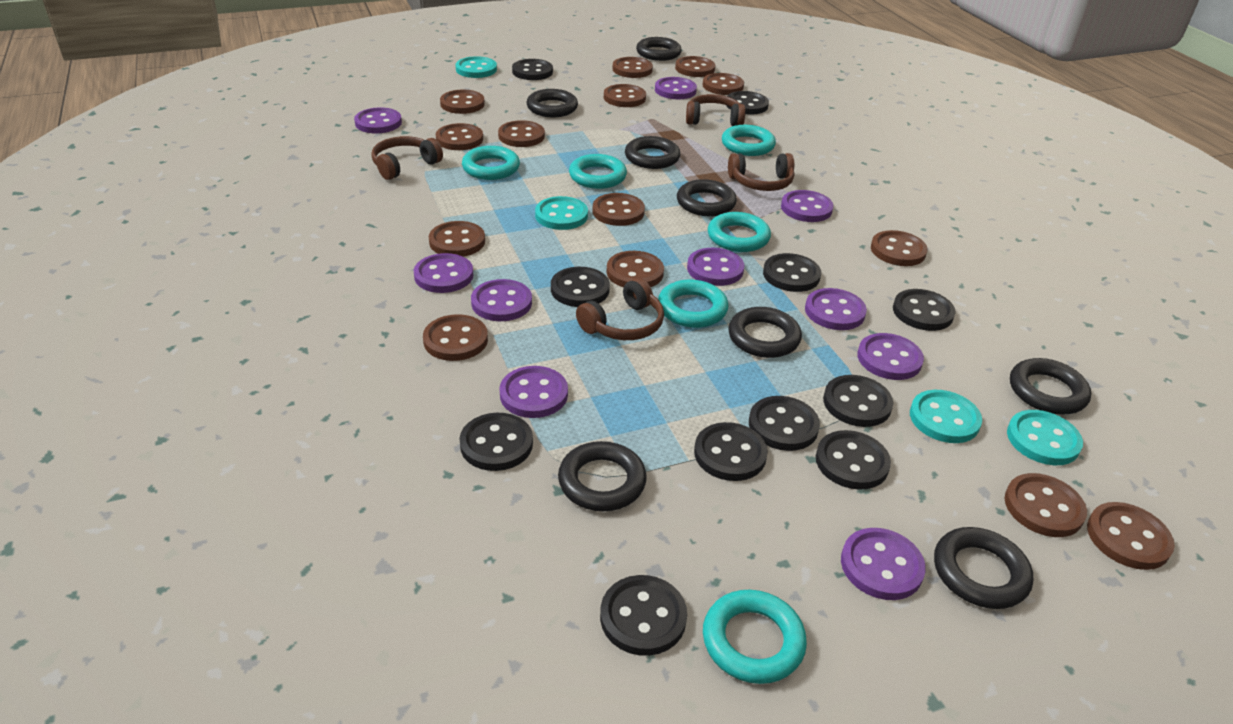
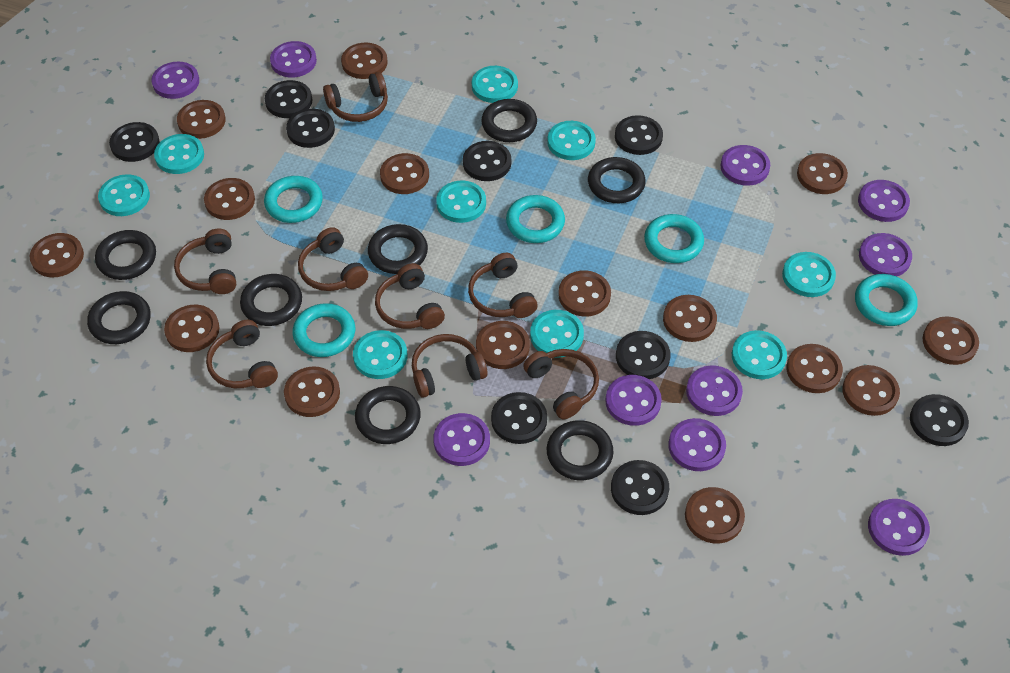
black button: 11 -> 9
brown button: 14 -> 15
brown headphones: 4 -> 8
turquoise button: 4 -> 9
turquoise ring: 6 -> 5

